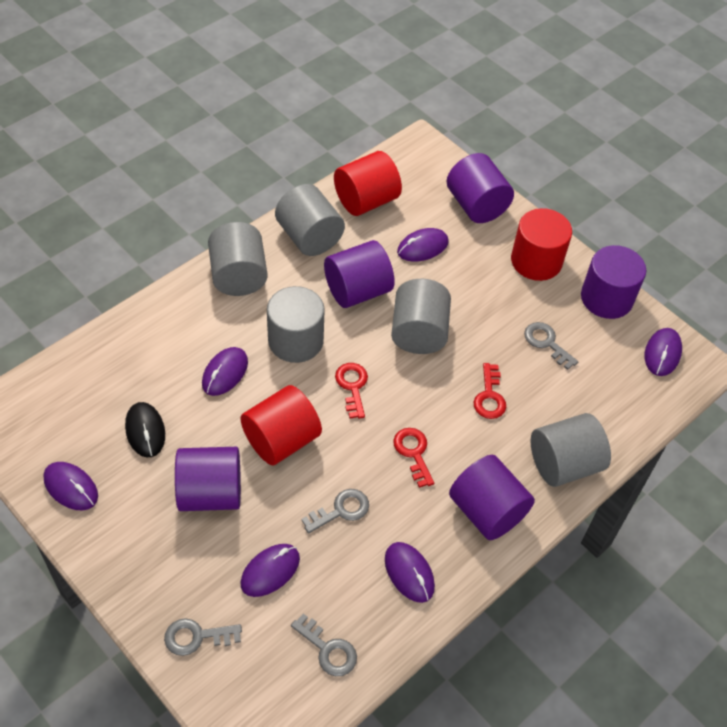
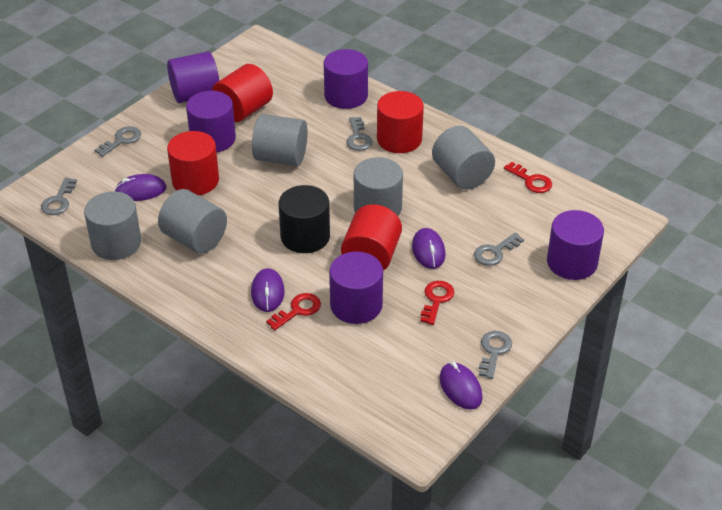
black cylinder: 0 -> 1
black mouse: 1 -> 0
grey key: 4 -> 5
purple mouse: 6 -> 4
red cylinder: 3 -> 4

